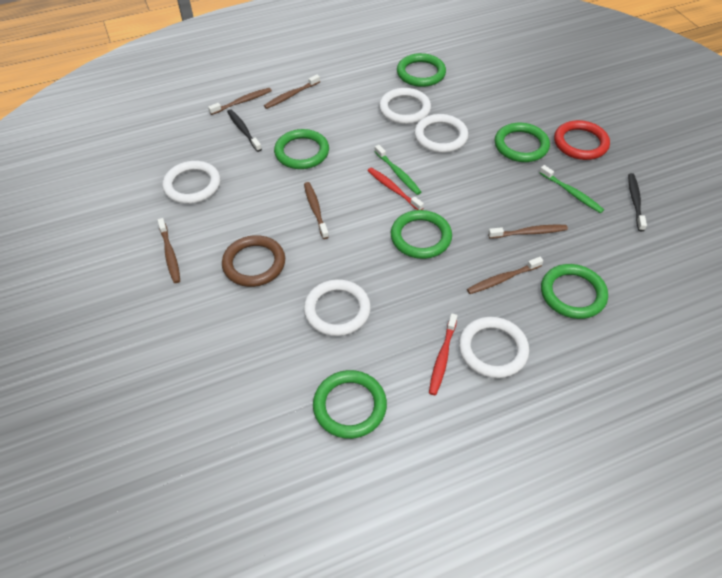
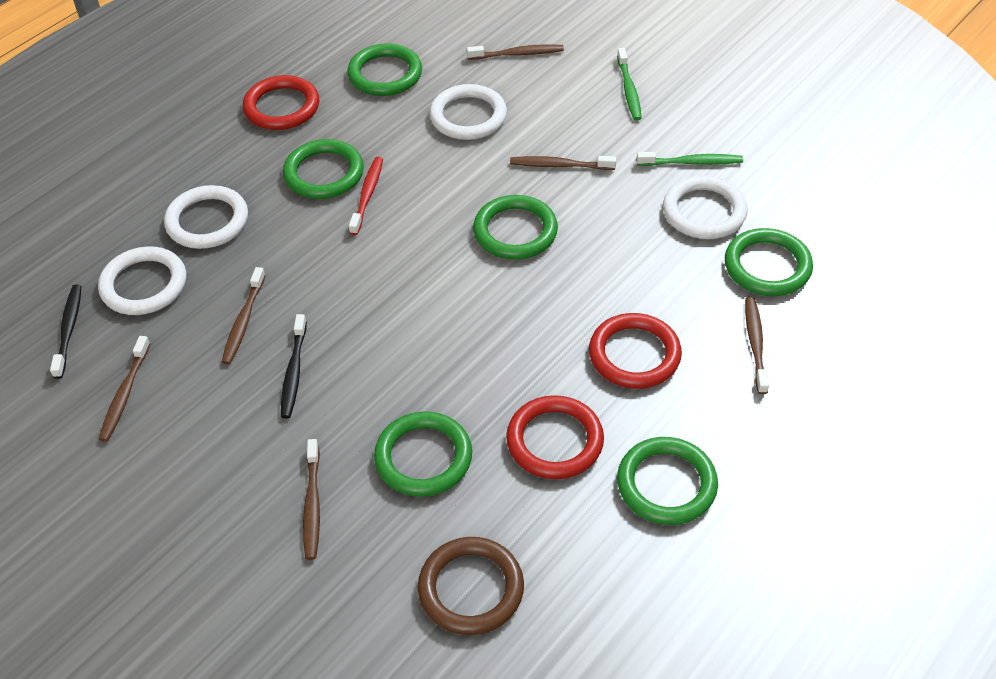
red ring: 1 -> 3
red toothbrush: 2 -> 1
white ring: 5 -> 4

